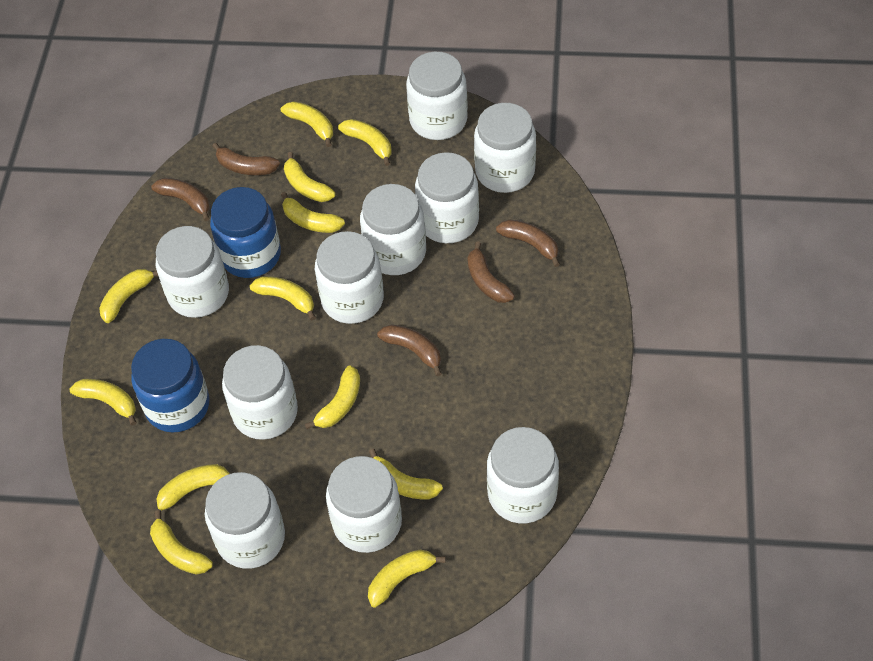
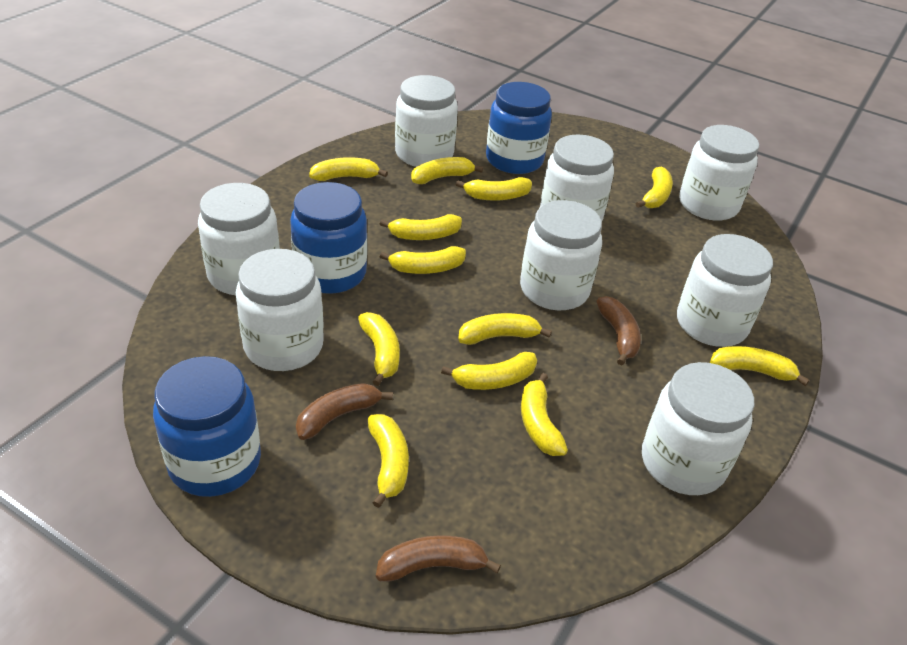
blue jar: 2 -> 3
brown banana: 5 -> 3
white jar: 10 -> 8

